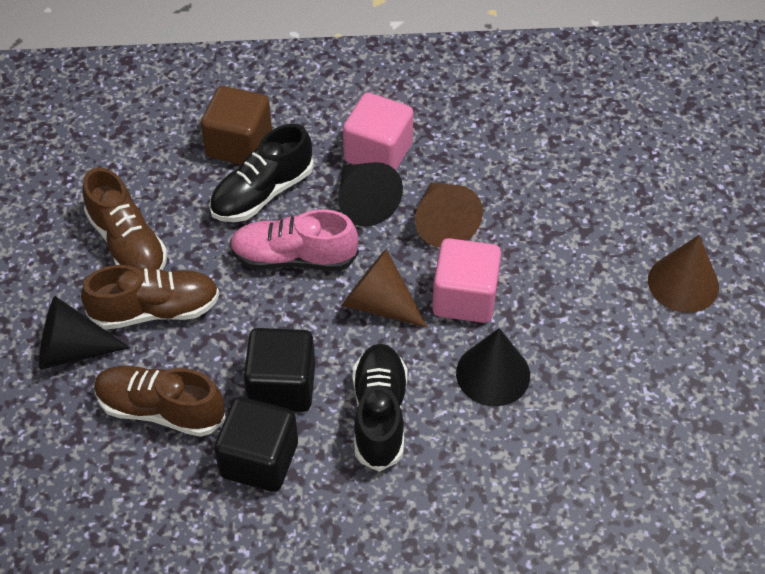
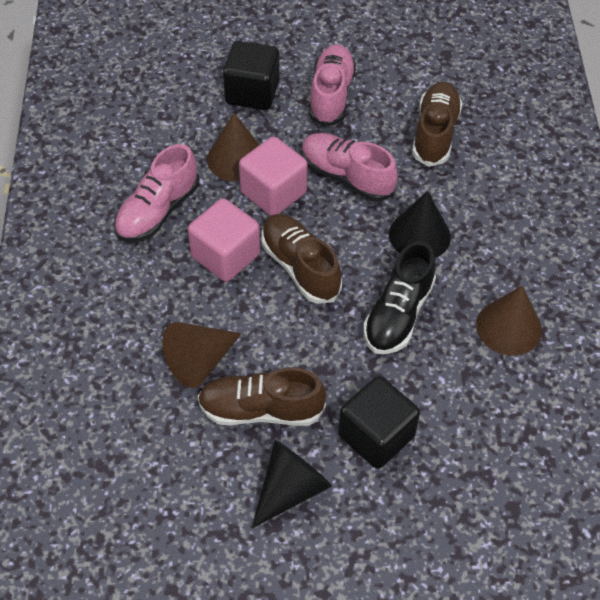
black cone: 3 -> 2
black shoe: 2 -> 1
brown cube: 1 -> 0
pink shoe: 1 -> 3

